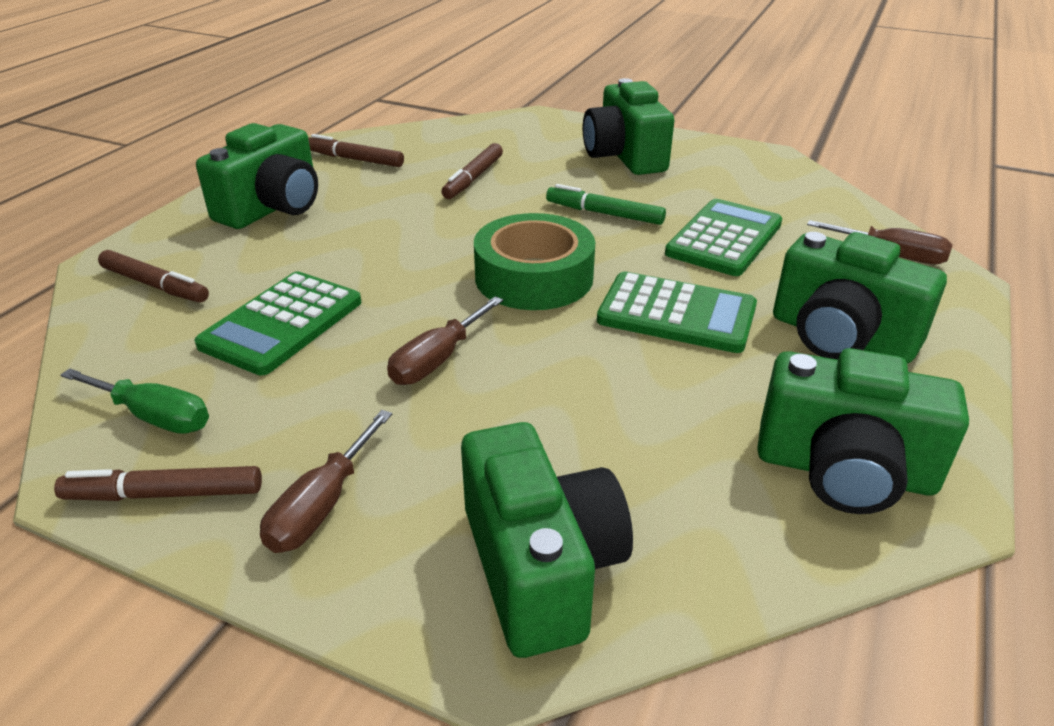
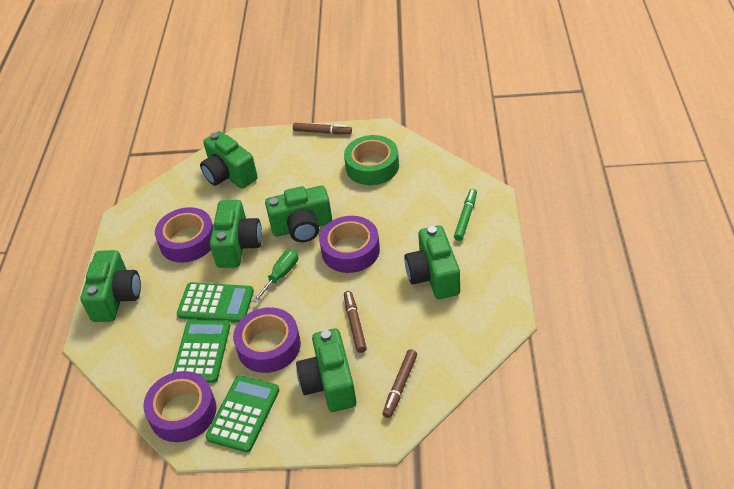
brown marker: 4 -> 3
brown screwdriver: 3 -> 0
green camera: 5 -> 6
purple tape: 0 -> 4

